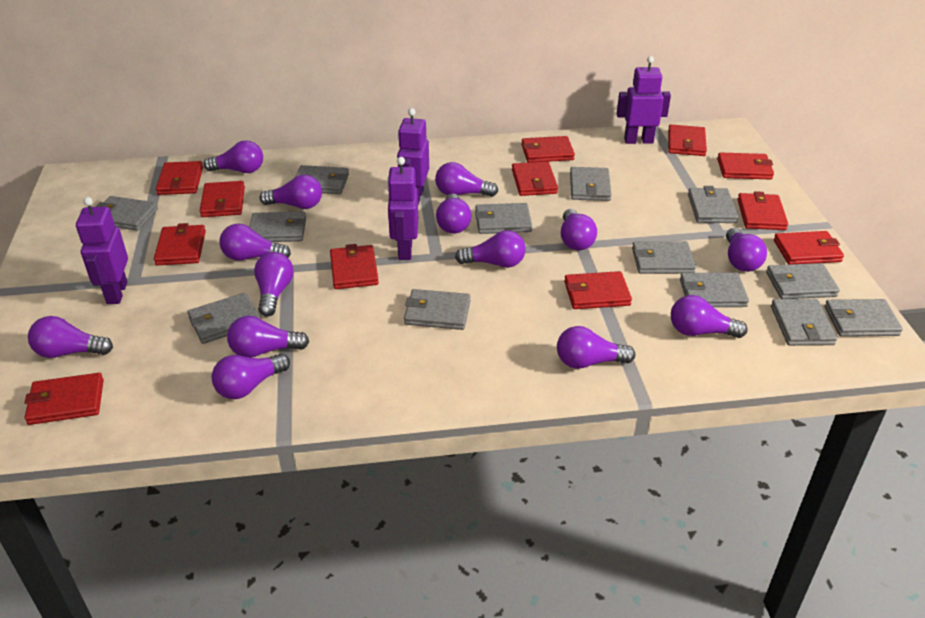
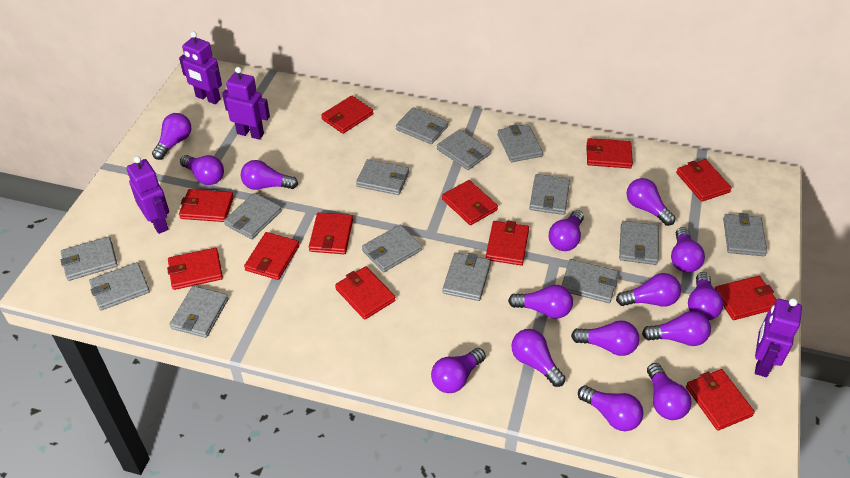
grey wallet: 13 -> 14
purple light bulb: 14 -> 15

